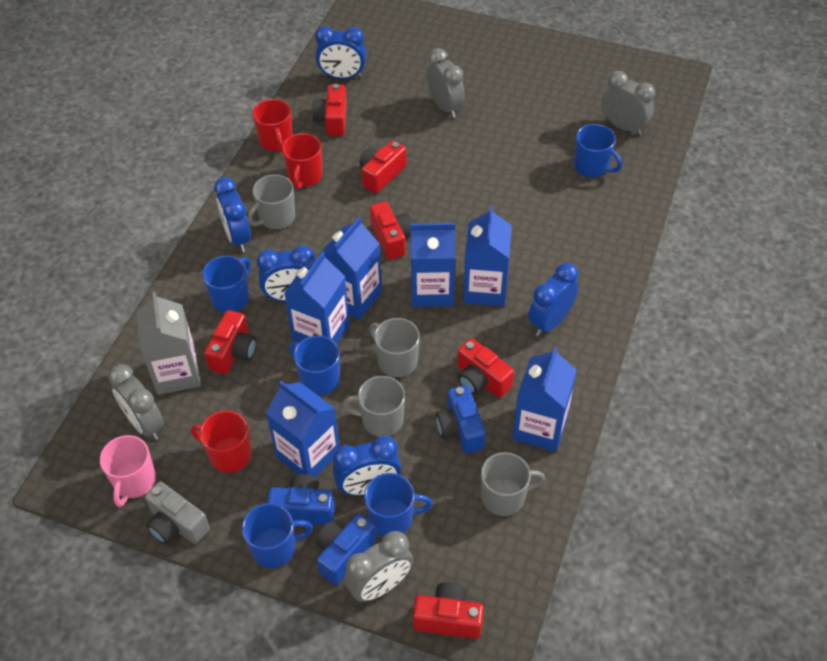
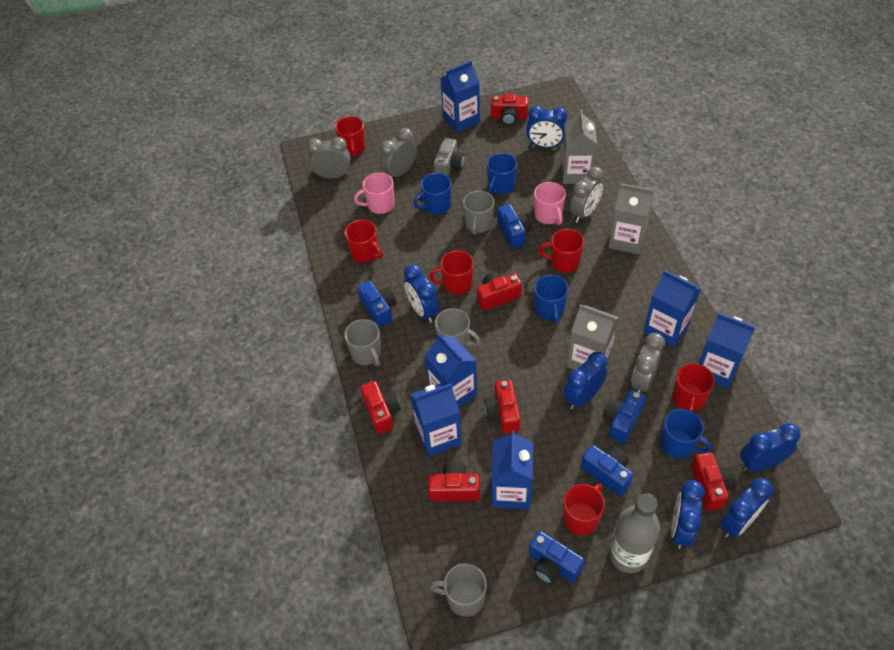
blue camera: 3 -> 5
blue clock: 5 -> 6
blue mug: 5 -> 4
grey bottle: 0 -> 1
grey carton: 1 -> 3
pink mug: 1 -> 2
red mug: 3 -> 6

